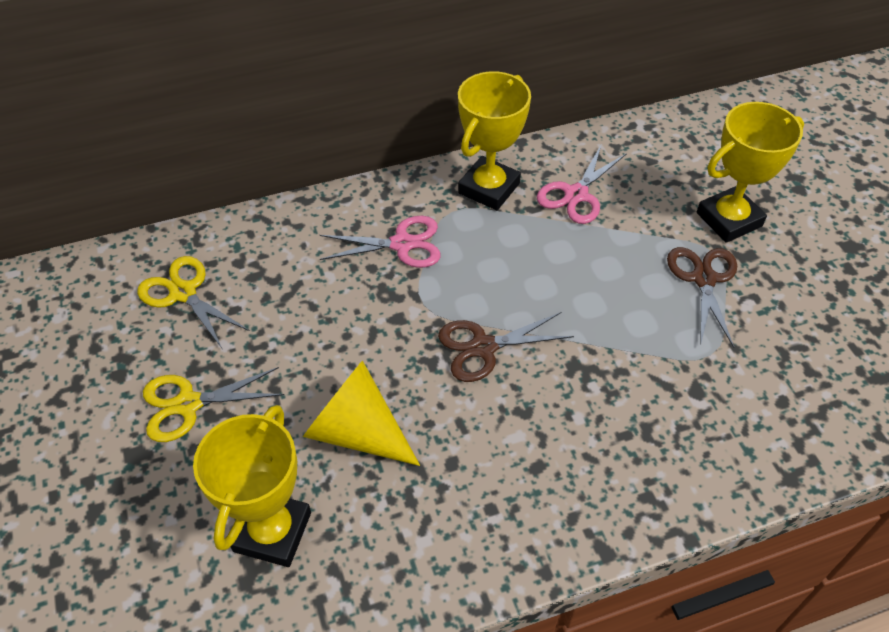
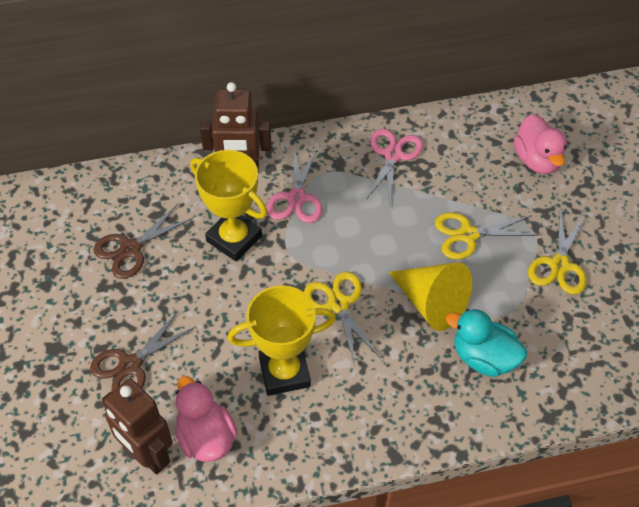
brown robot: 0 -> 2
pink duck: 0 -> 2
turquoise duck: 0 -> 1
yellow scissors: 2 -> 3
yellow trophy: 3 -> 2

